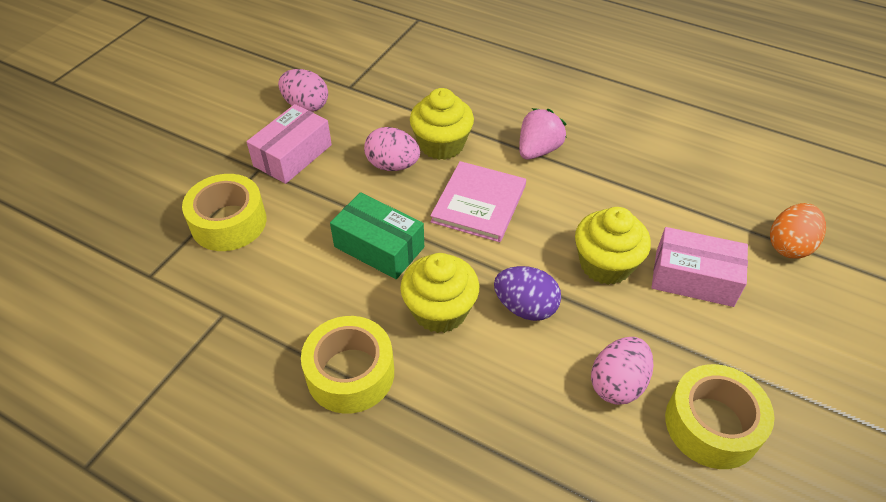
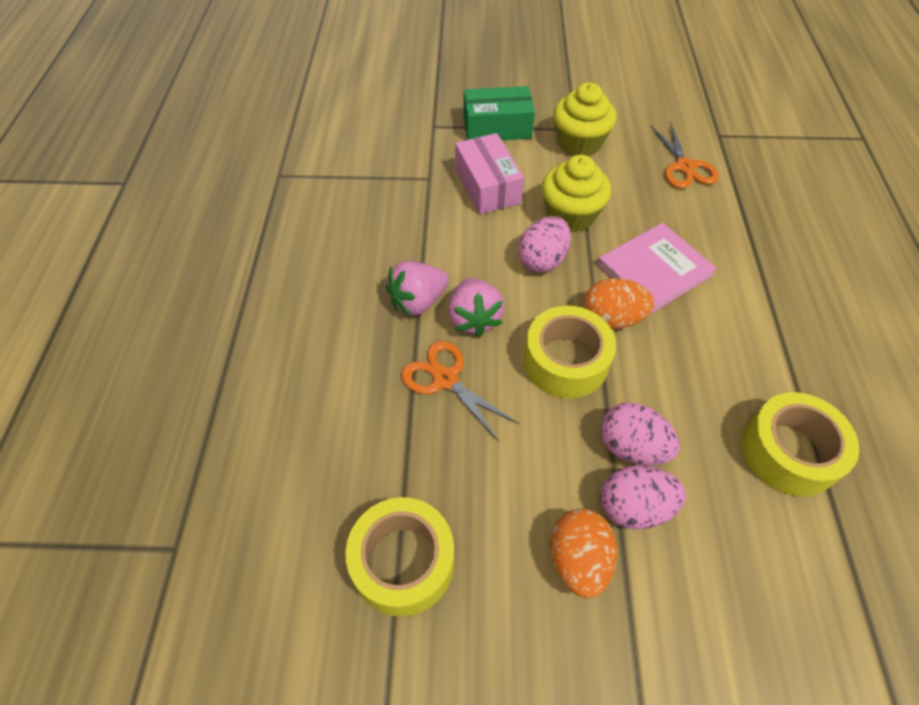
orange egg: 1 -> 2
orange scissors: 0 -> 2
pink box: 2 -> 1
pink strawberry: 1 -> 2
purple egg: 1 -> 0
yellow cupcake: 3 -> 2

